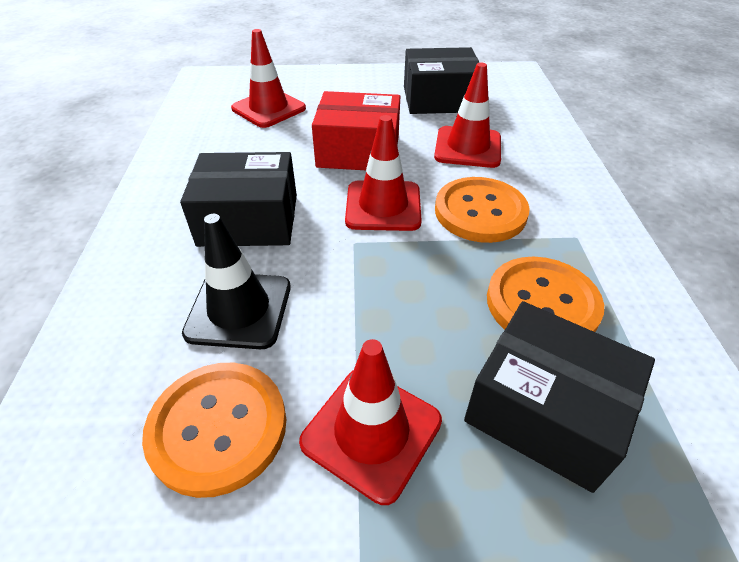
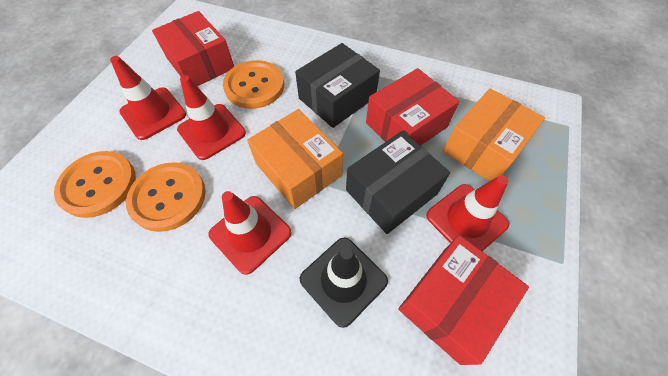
black box: 3 -> 2
orange box: 0 -> 2
red box: 1 -> 3

